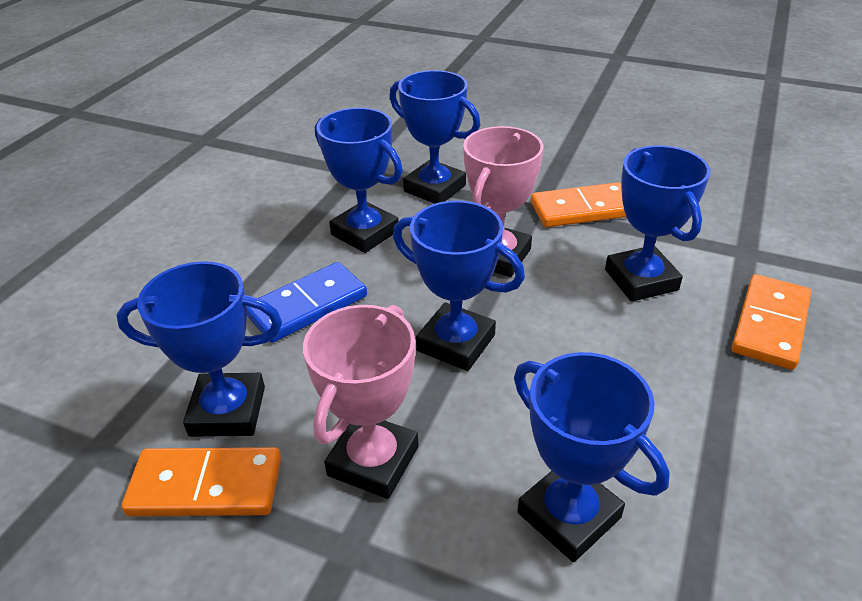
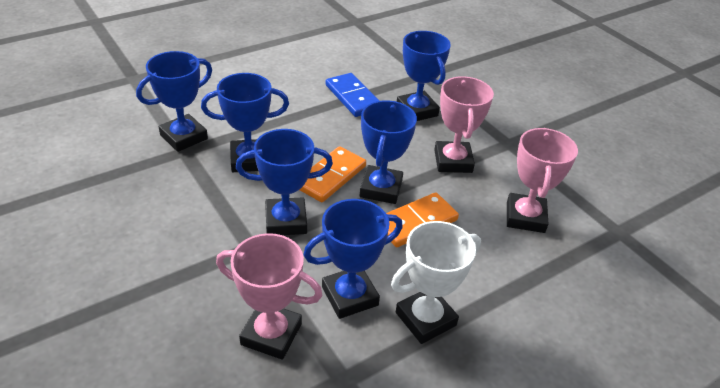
orange domino: 3 -> 2
pink trophy: 2 -> 3
white trophy: 0 -> 1

